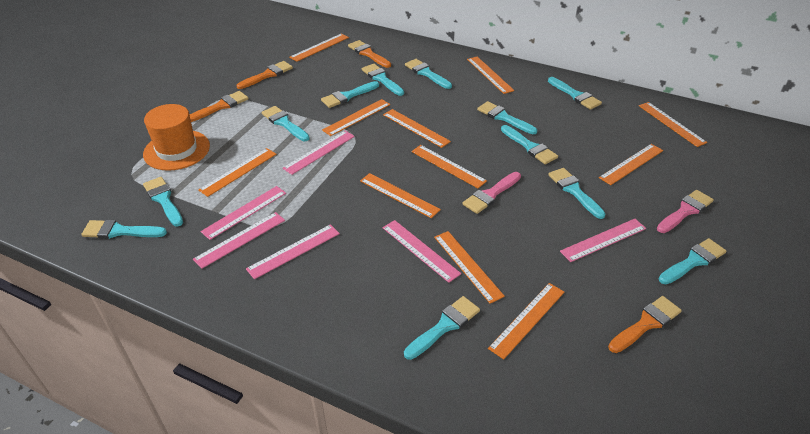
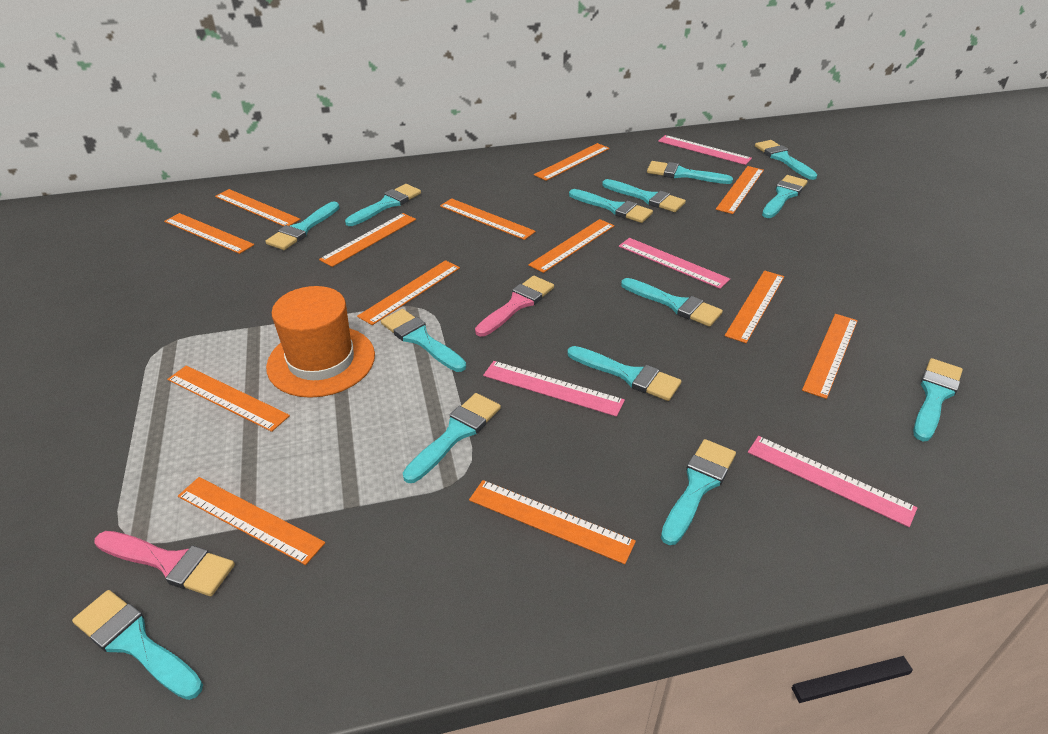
orange brush: 4 -> 0
orange ruler: 11 -> 13
pink ruler: 6 -> 4
turquoise brush: 12 -> 14

